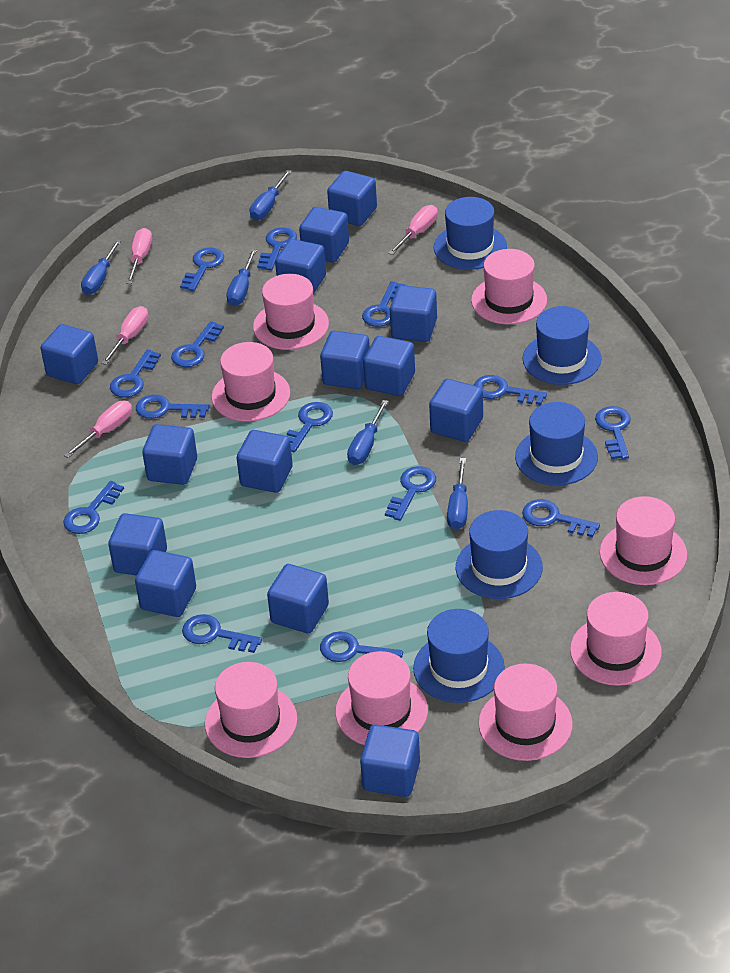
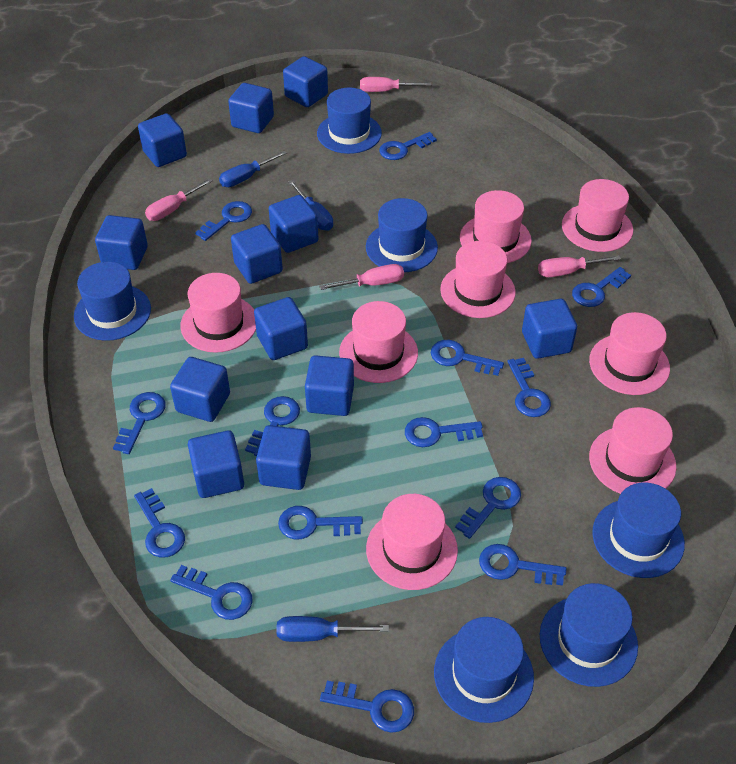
blue cube: 14 -> 12
blue hat: 5 -> 6
blue screwdriver: 5 -> 3

